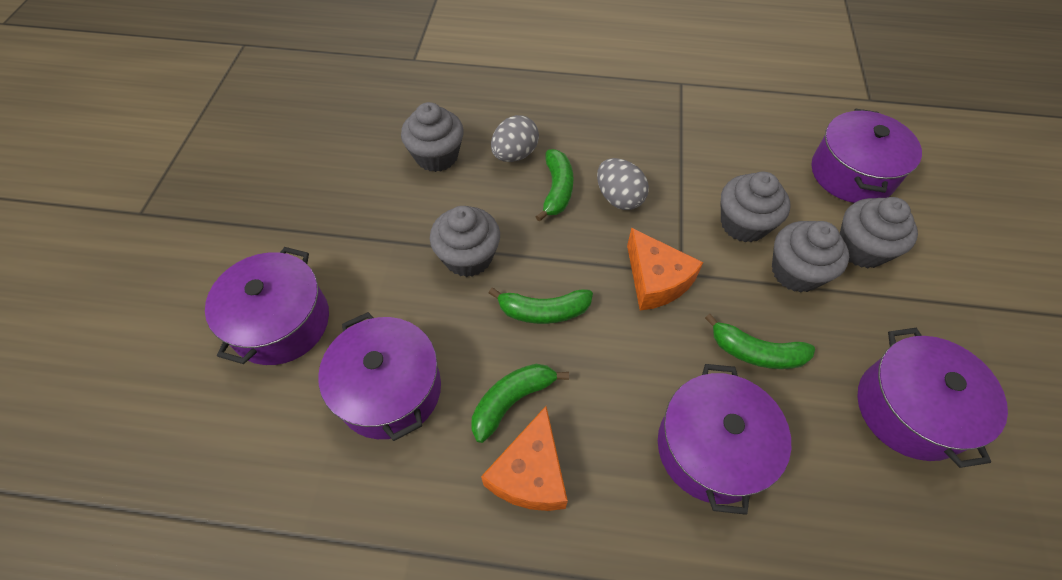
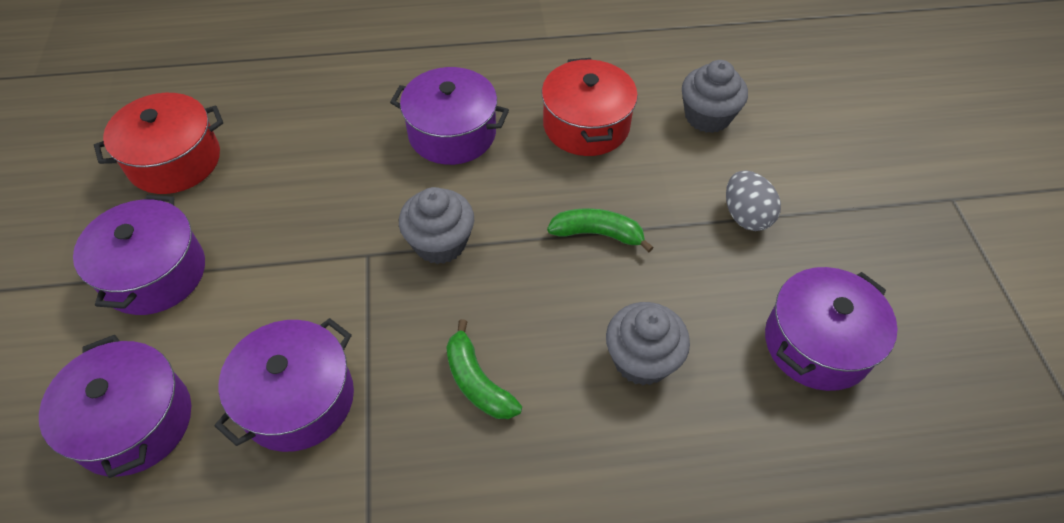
green banana: 4 -> 2
grey cupcake: 5 -> 3
grey egg: 2 -> 1
orange cheese: 2 -> 0
red pot: 0 -> 2

